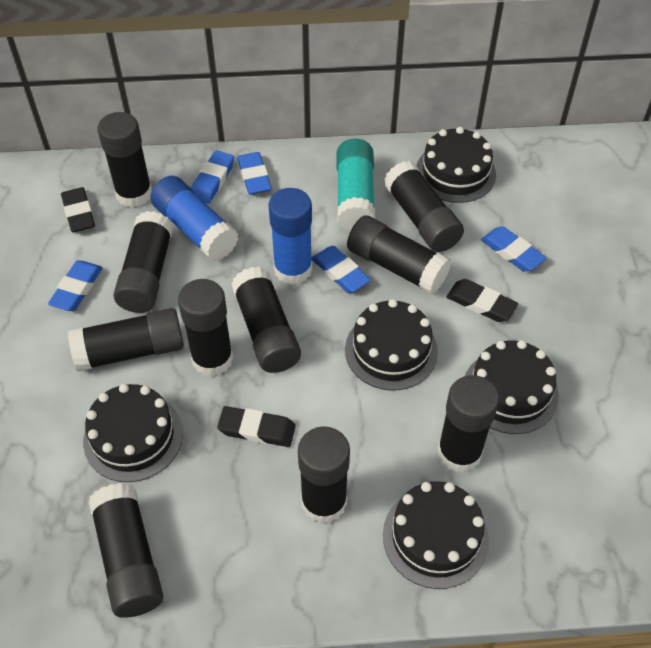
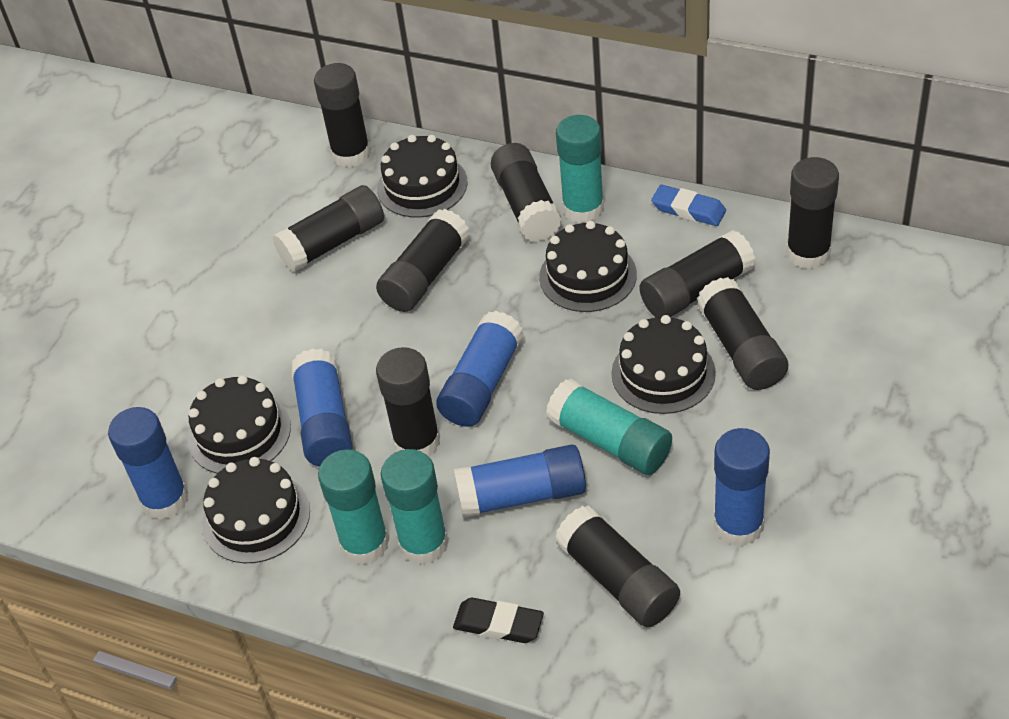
black eraser: 3 -> 1
black glue stick: 10 -> 9
blue eraser: 5 -> 1
blue glue stick: 2 -> 5
turquoise glue stick: 1 -> 4

